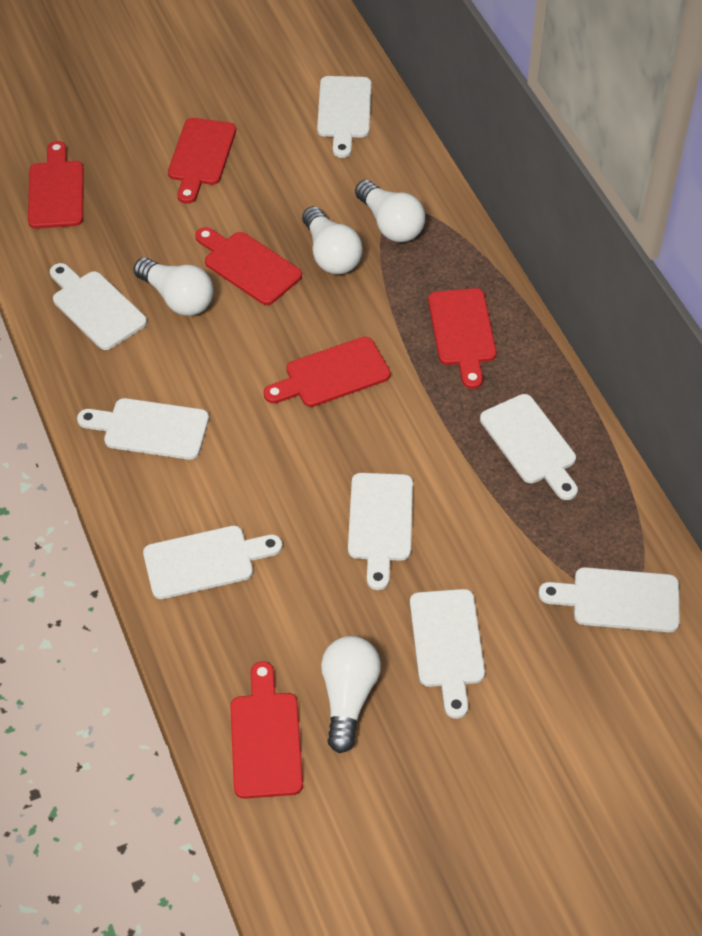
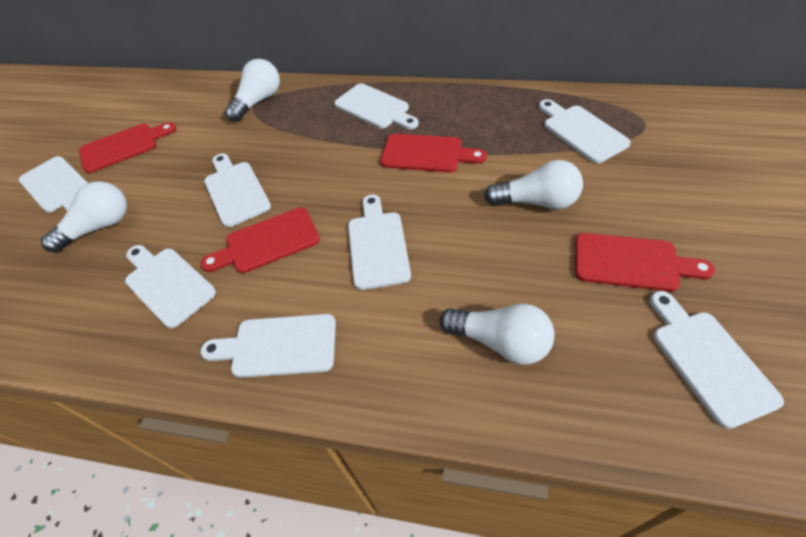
red cutting board: 6 -> 4

